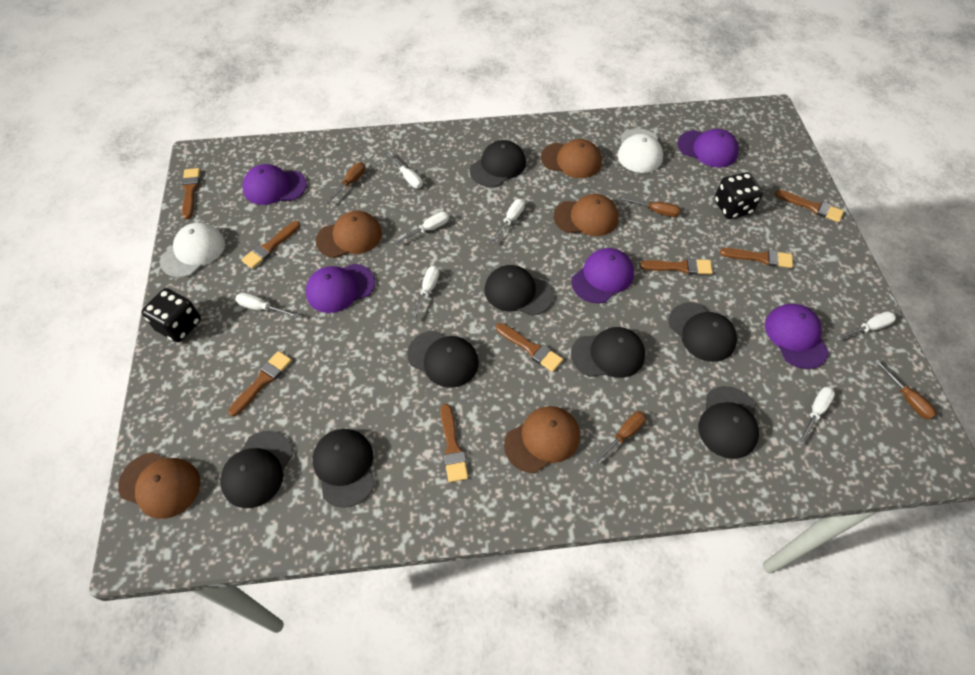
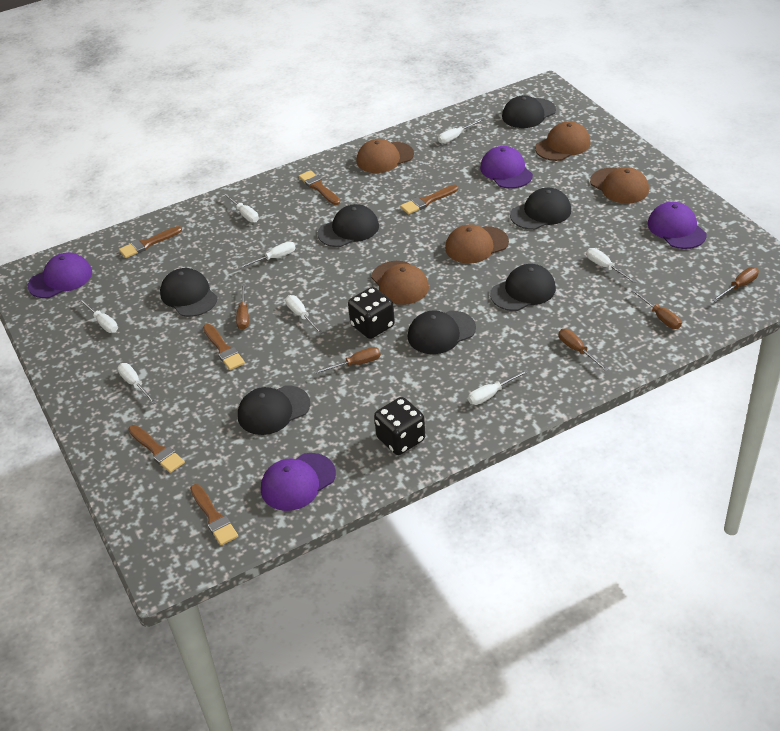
black cap: 8 -> 7
brown brush: 8 -> 6
brown screwdriver: 4 -> 5
purple cap: 5 -> 4
white cap: 2 -> 0
white screwdriver: 7 -> 8

